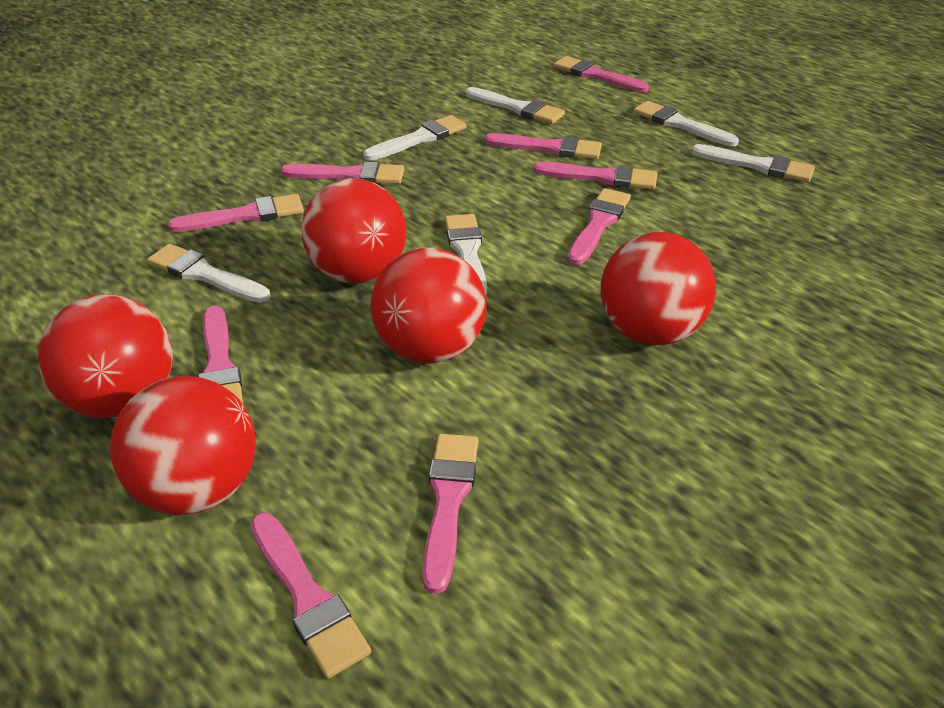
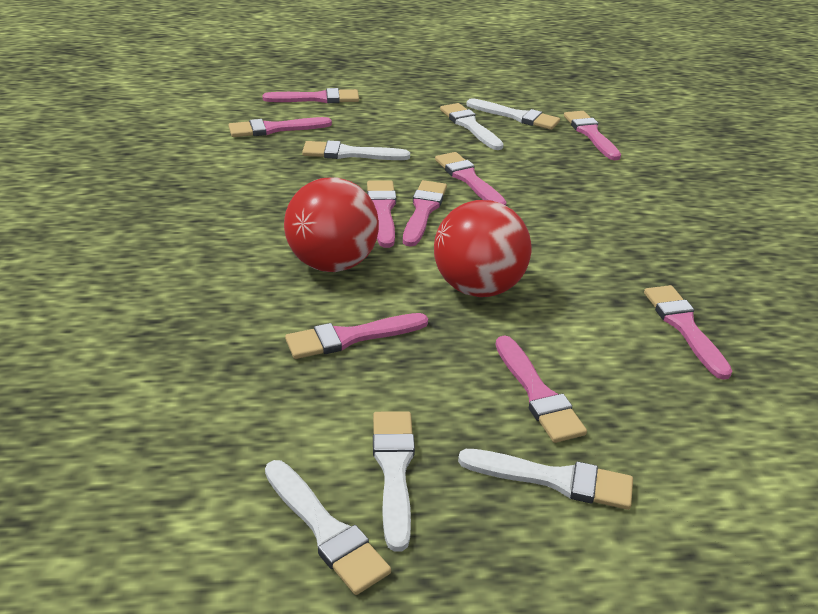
red ball: 5 -> 2

